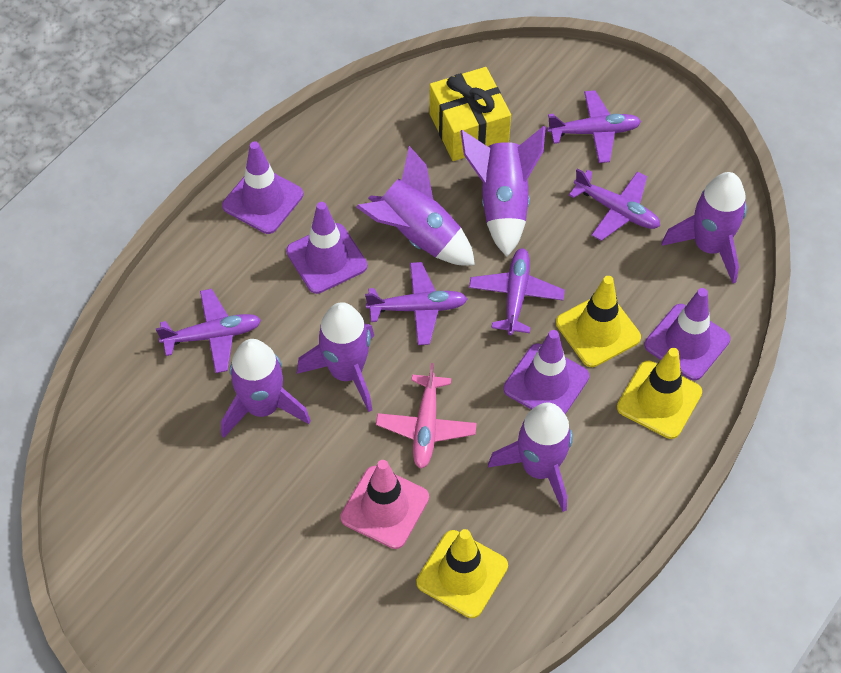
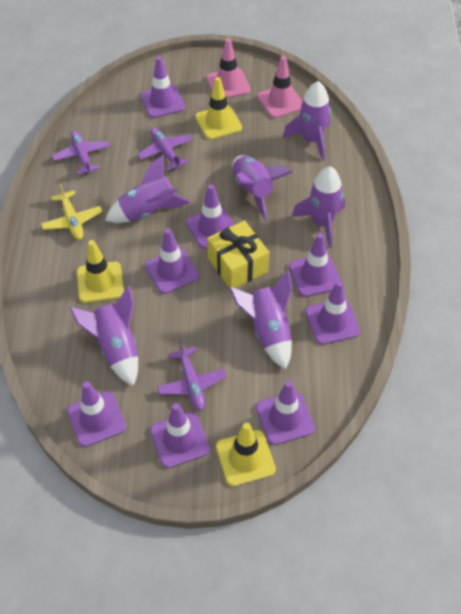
pink plane: 1 -> 0
pink traffic cone: 1 -> 2
purple plane: 5 -> 3
purple traffic cone: 4 -> 8
yellow plane: 0 -> 1

